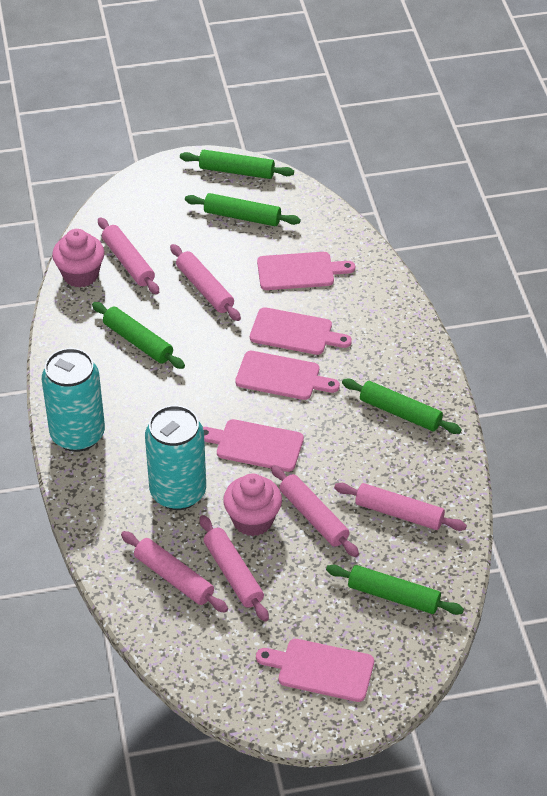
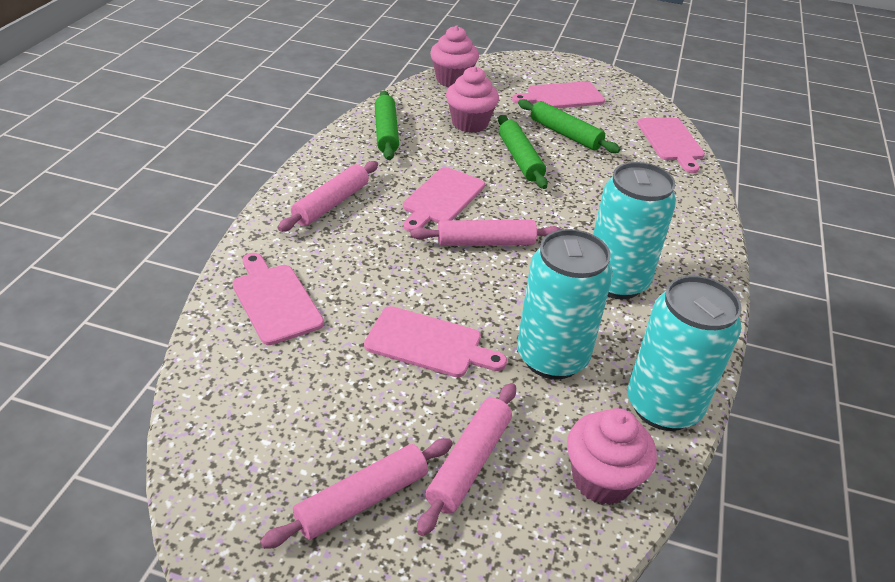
green rolling pin: 5 -> 3
pink cupcake: 2 -> 3
pink rolling pin: 6 -> 4
turquoise can: 2 -> 3

